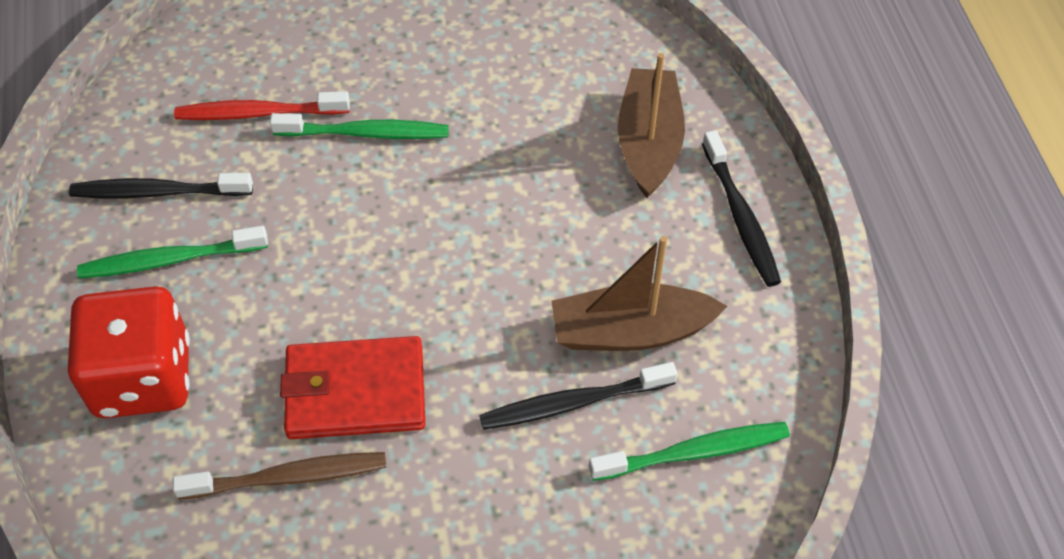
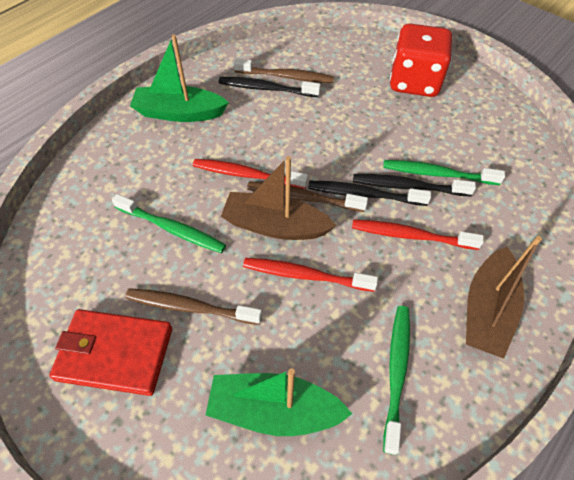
brown toothbrush: 1 -> 3
green boat: 0 -> 2
red toothbrush: 1 -> 3

